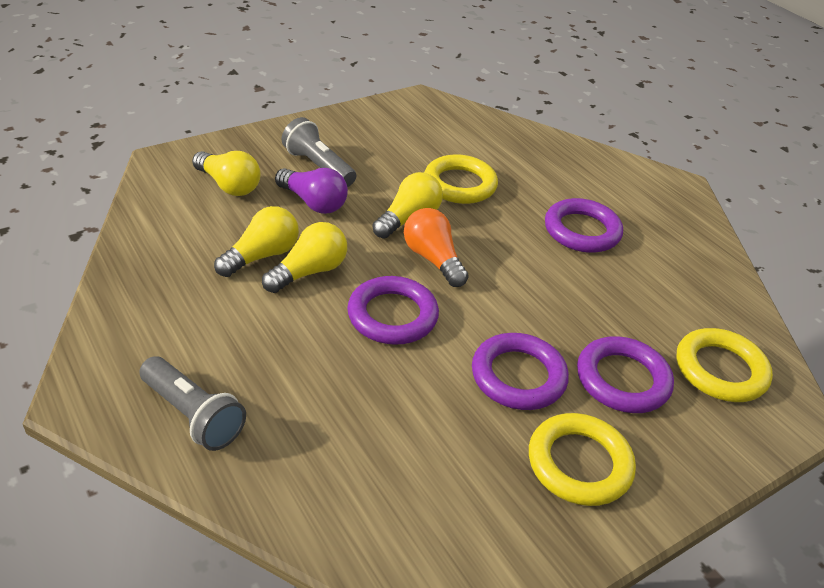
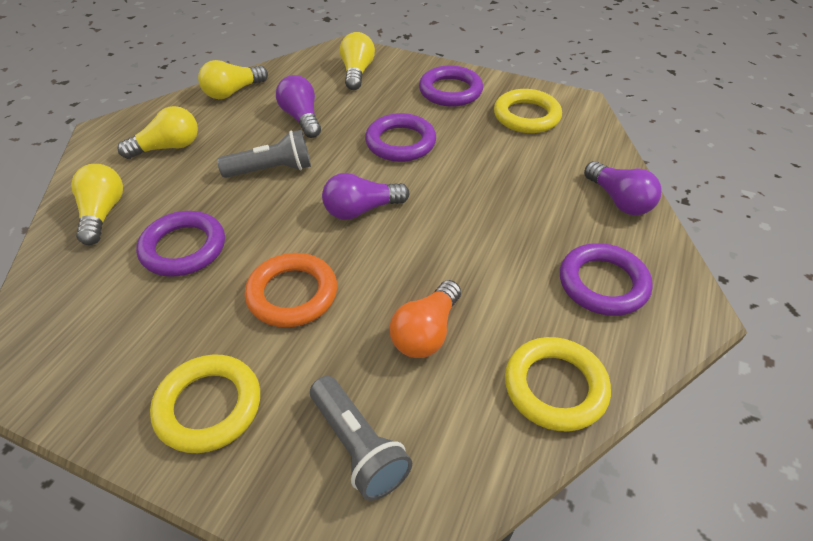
orange ring: 0 -> 1
purple light bulb: 1 -> 3

